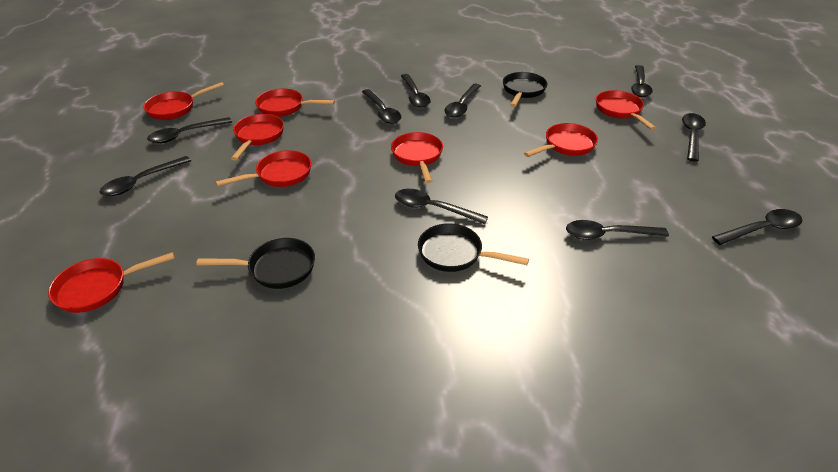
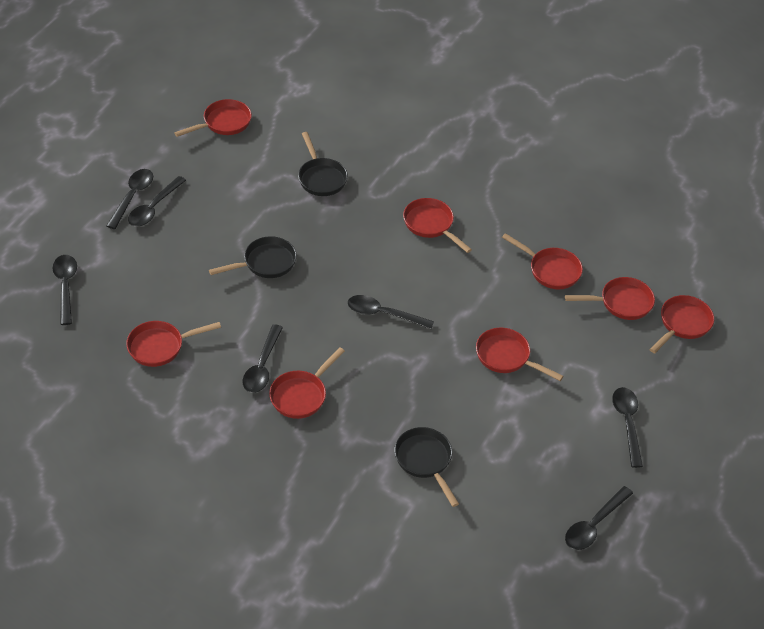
black spoon: 10 -> 7

